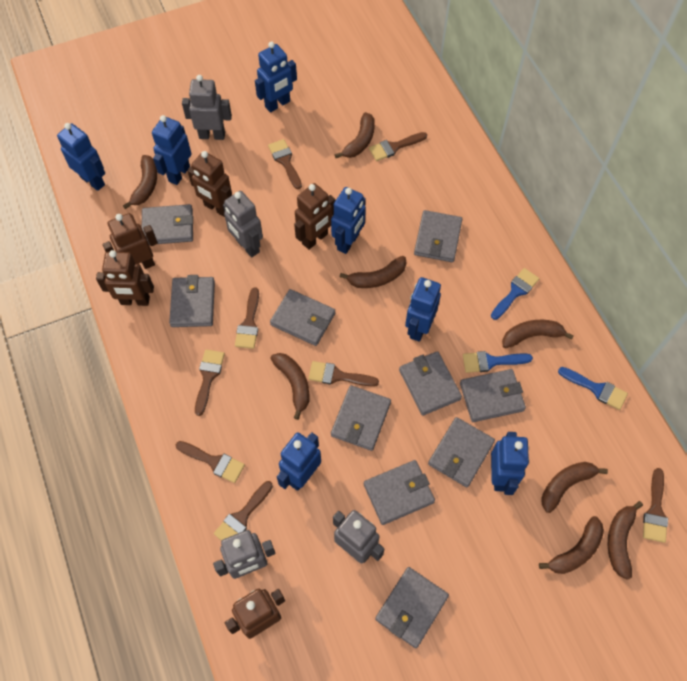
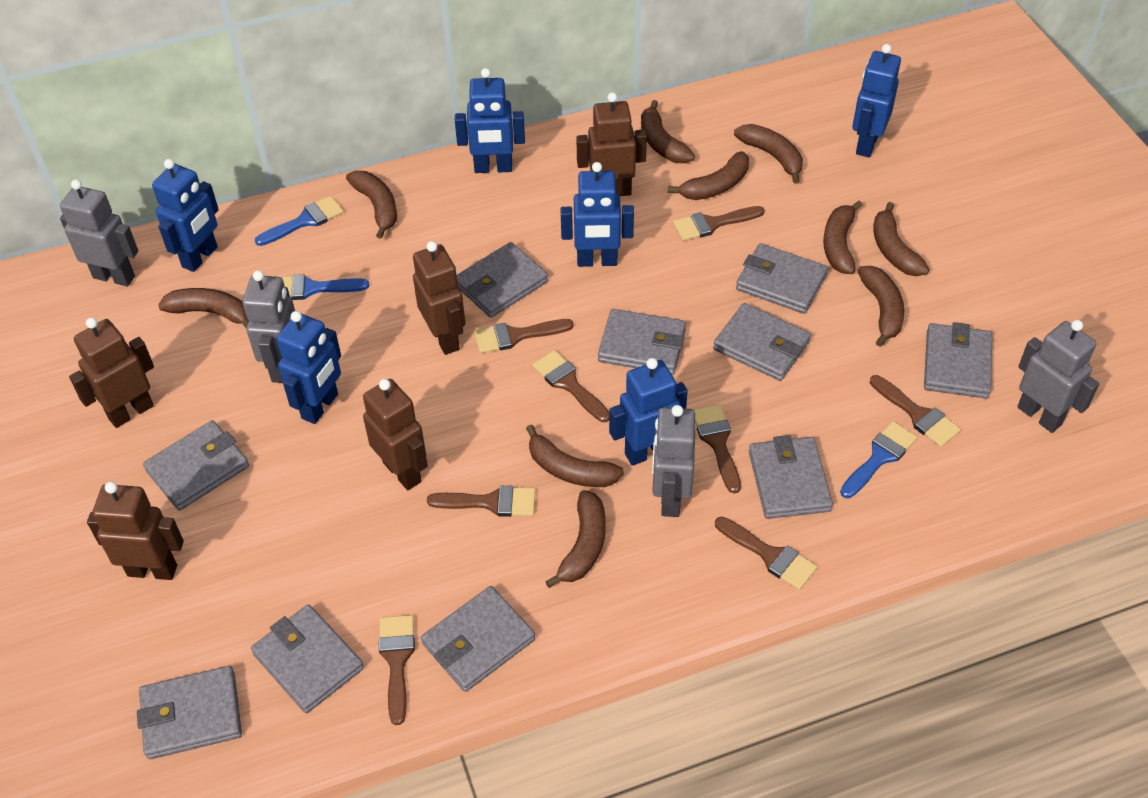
blue robot: 7 -> 6
brown banana: 8 -> 10

